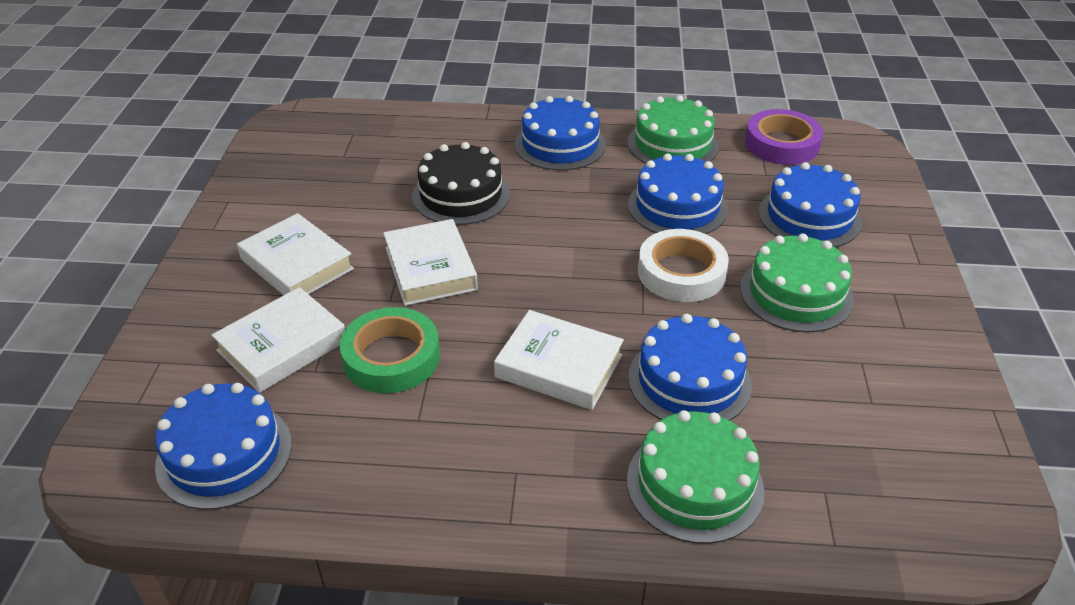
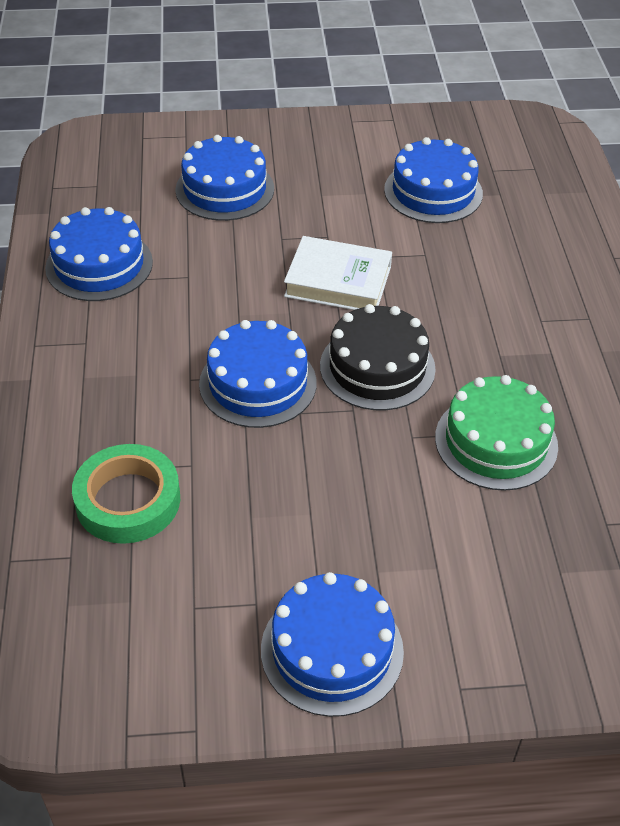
green cake: 3 -> 1
purple tape: 1 -> 0
white book: 4 -> 1
white tape: 1 -> 0

